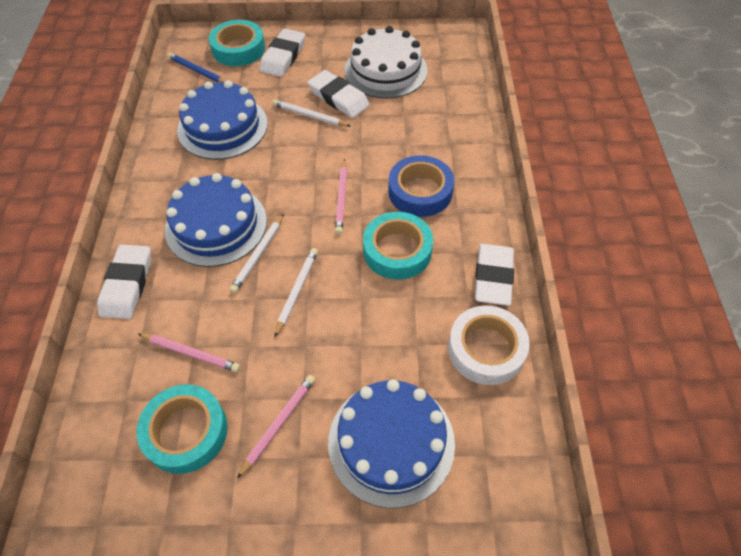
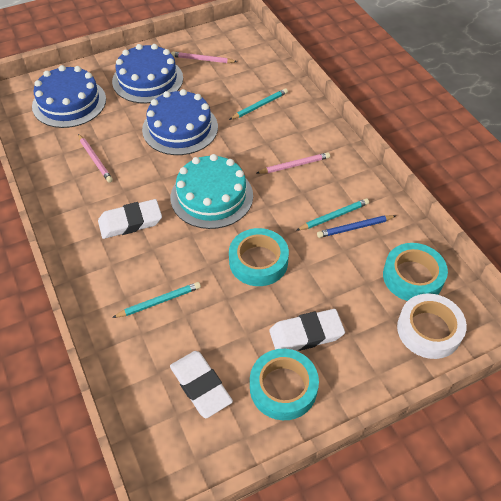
blue tape: 1 -> 0
turquoise cake: 0 -> 1
turquoise pencil: 0 -> 3
white cake: 1 -> 0
white eraser: 4 -> 3
white pencil: 3 -> 0

